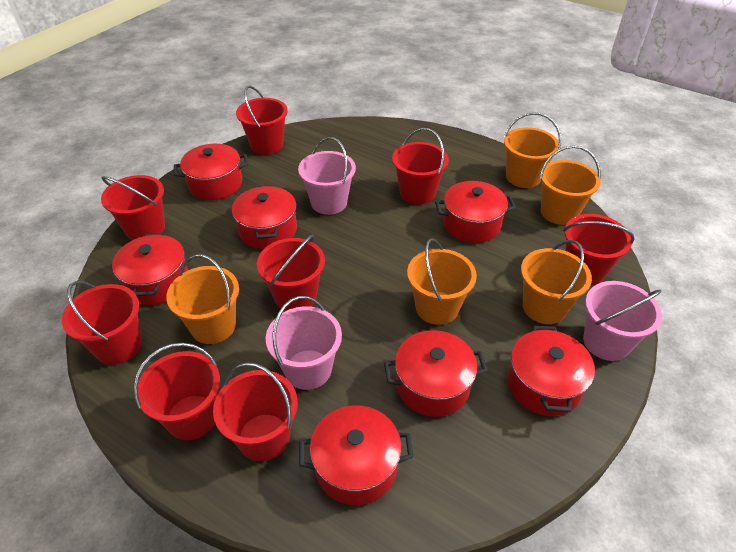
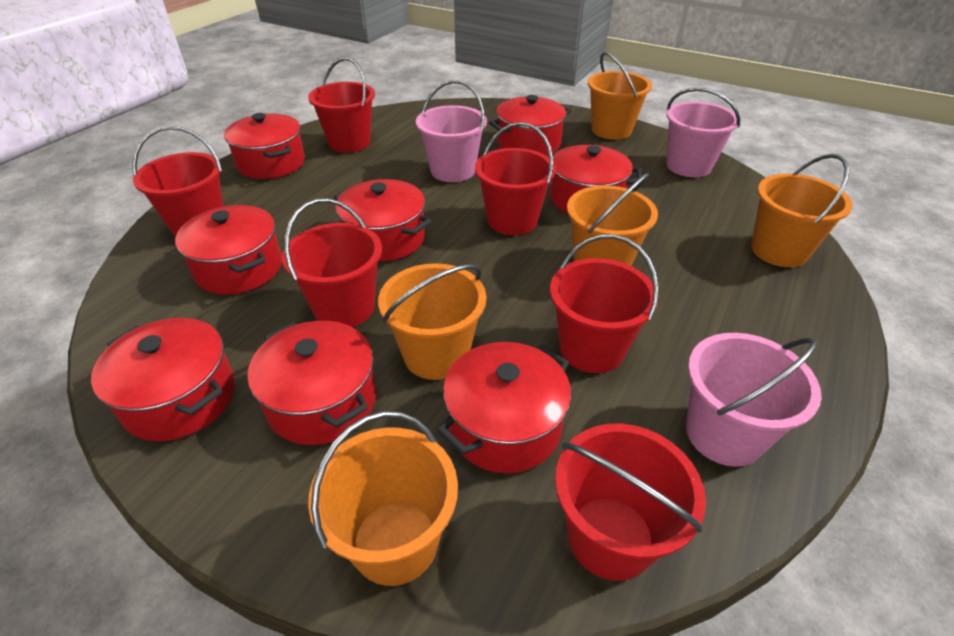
red bucket: 8 -> 6
red pot: 7 -> 8

